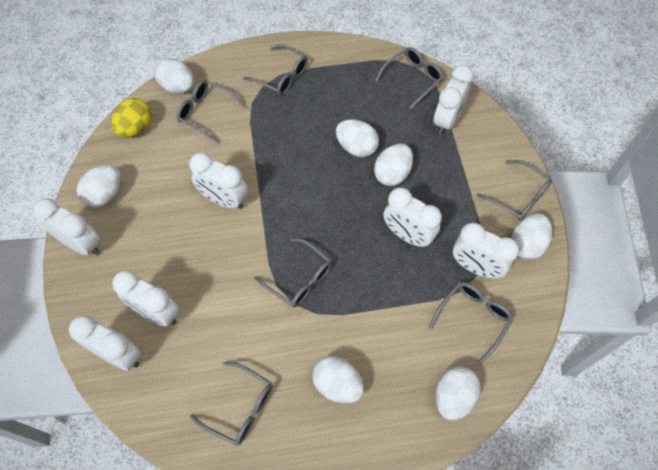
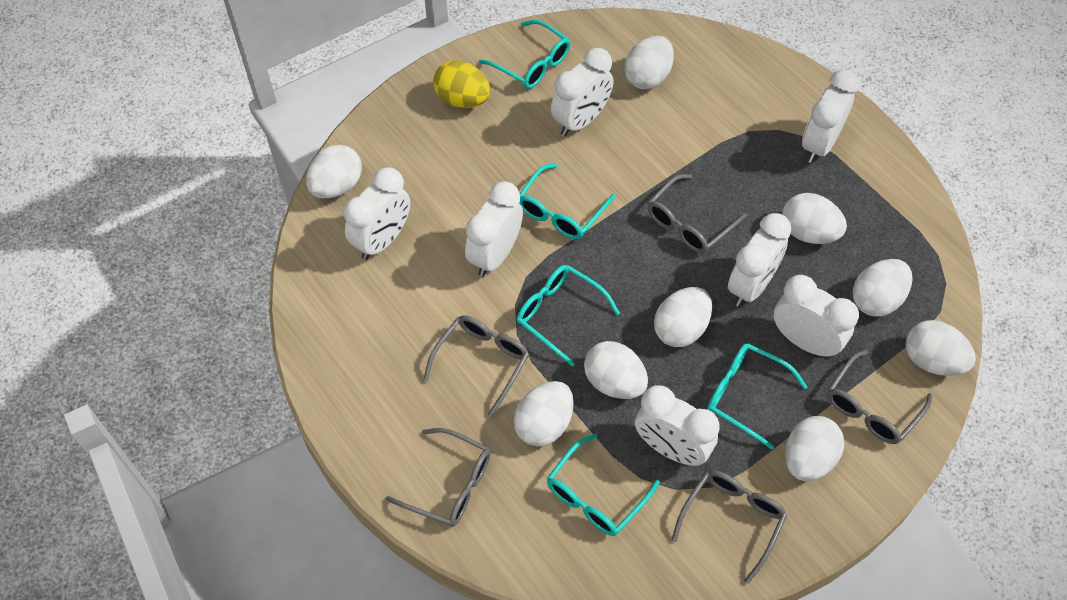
grey glasses: 7 -> 5
turquoise glasses: 0 -> 5
white egg: 7 -> 9

